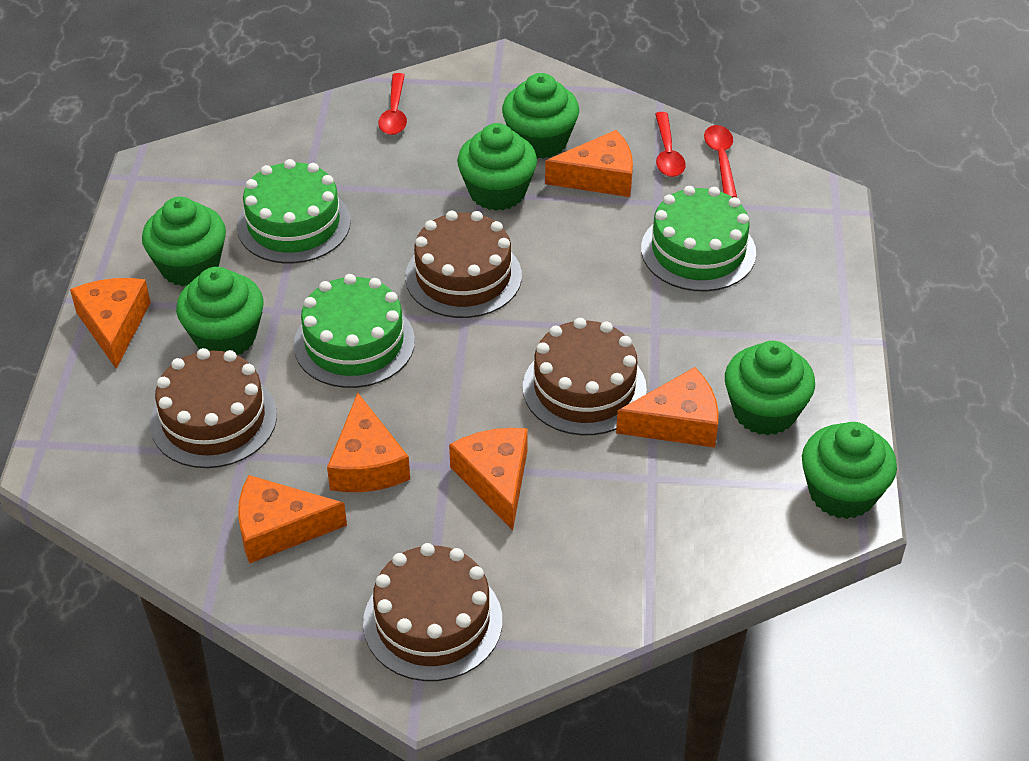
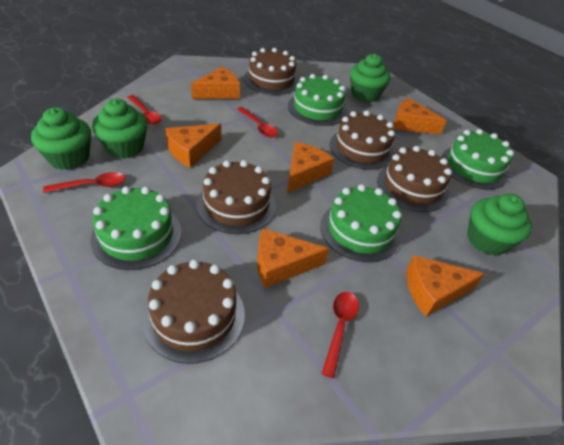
brown cake: 4 -> 5
green cake: 3 -> 4
green cupcake: 6 -> 4
red spoon: 3 -> 4

